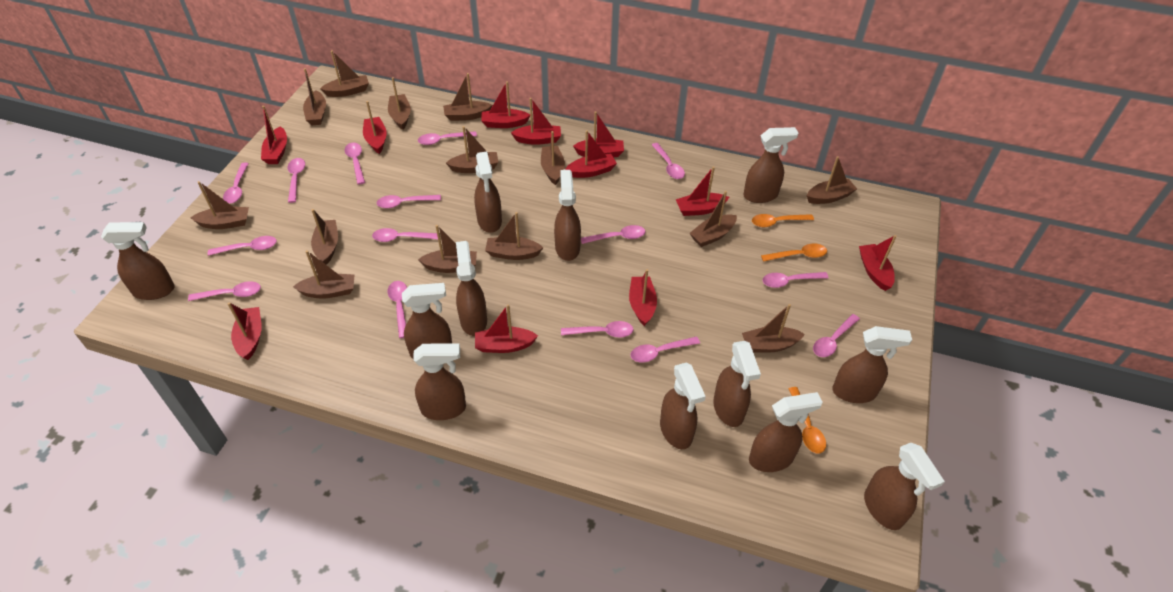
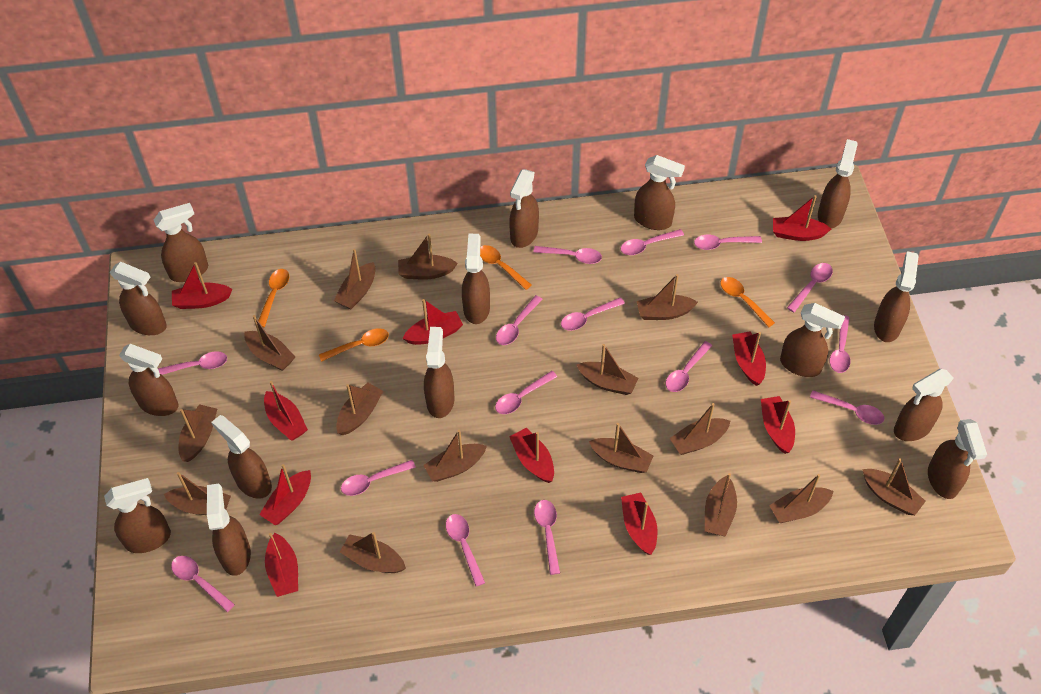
brown boat: 14 -> 15
brown spray bottle: 12 -> 15
orange spoon: 3 -> 4
red boat: 11 -> 10

